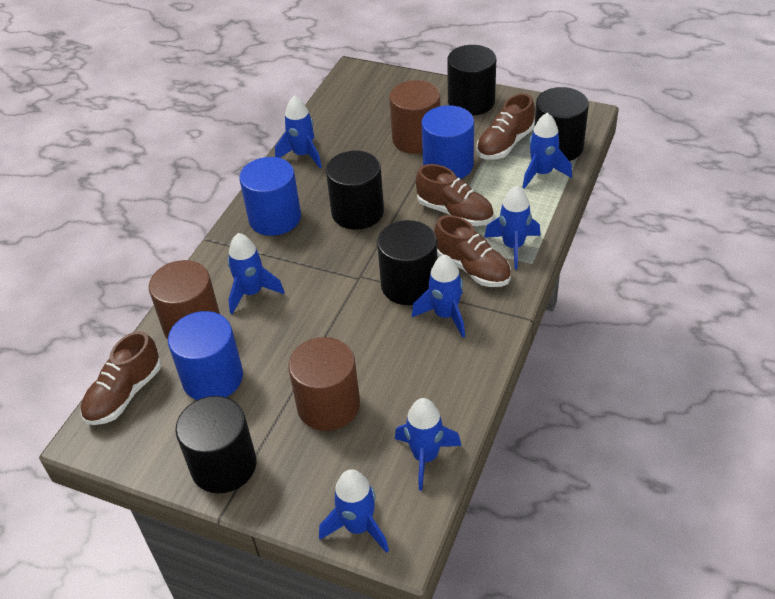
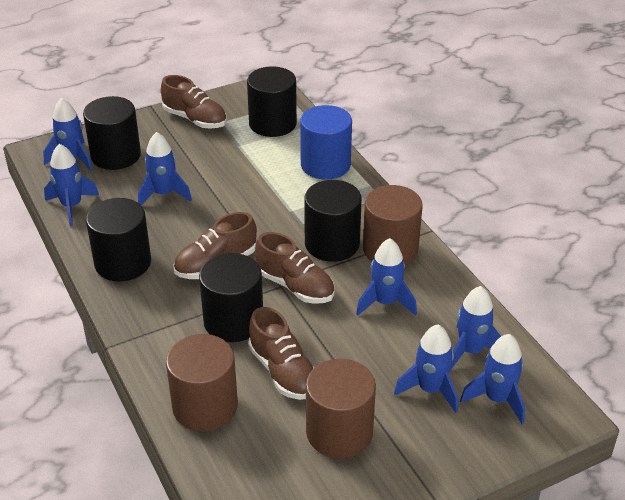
blue cylinder: 3 -> 1

